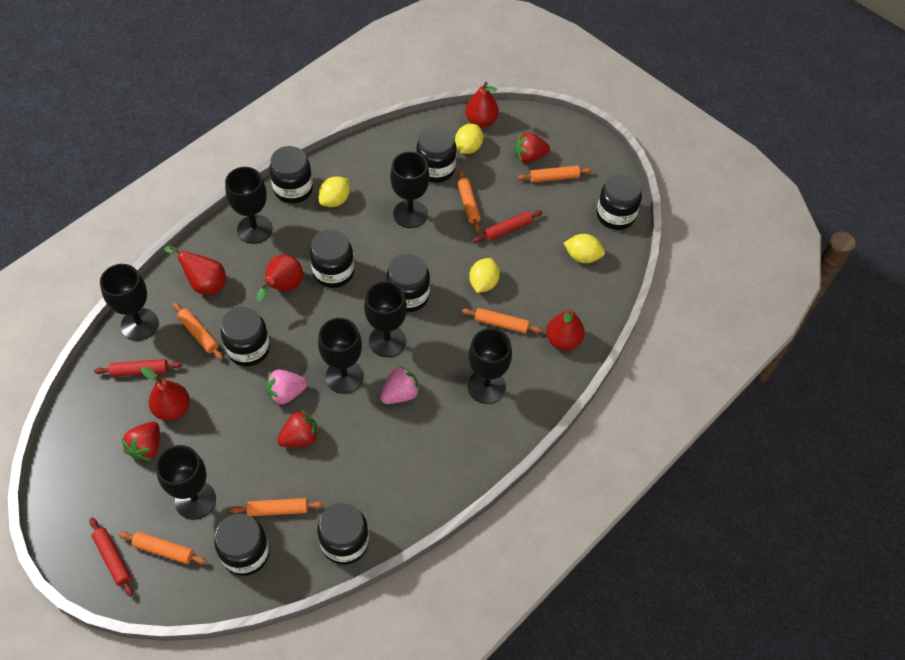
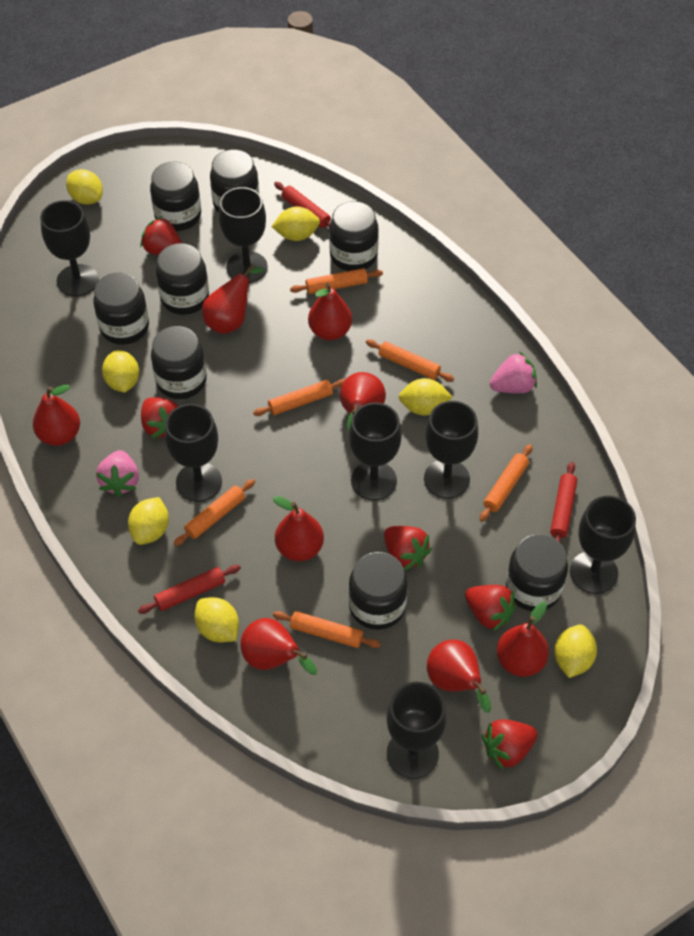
red pear: 5 -> 8
red strawberry: 3 -> 5
yellow lemon: 4 -> 7

